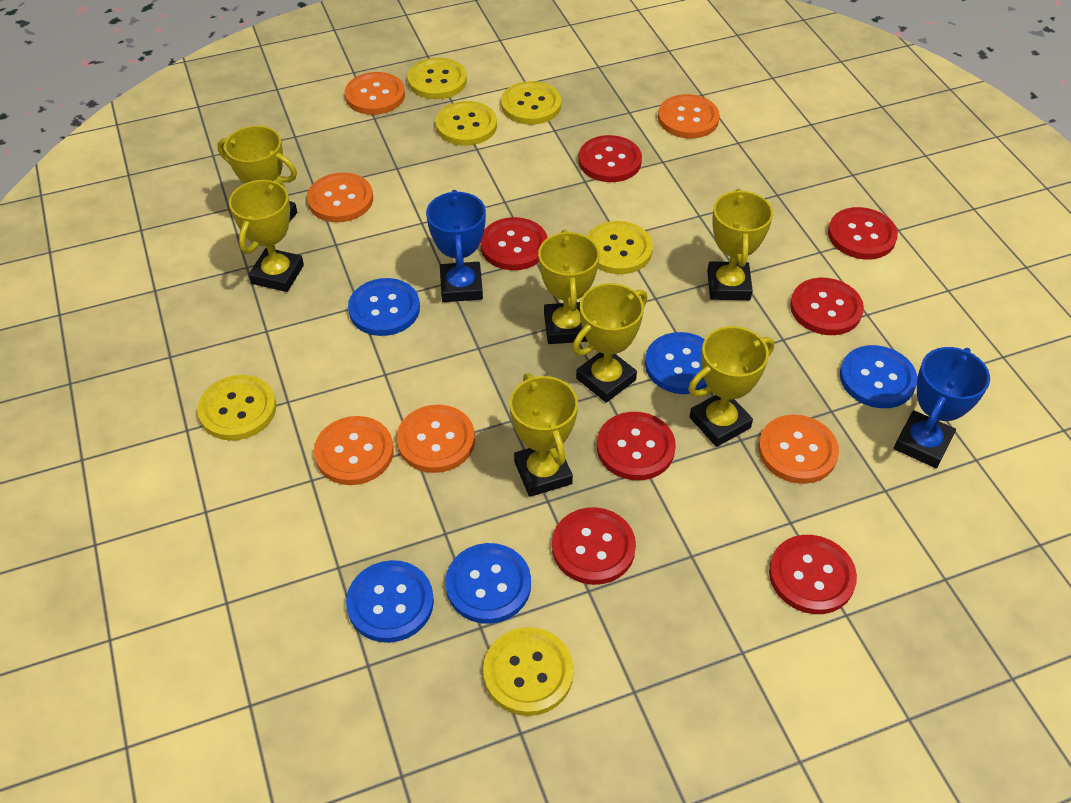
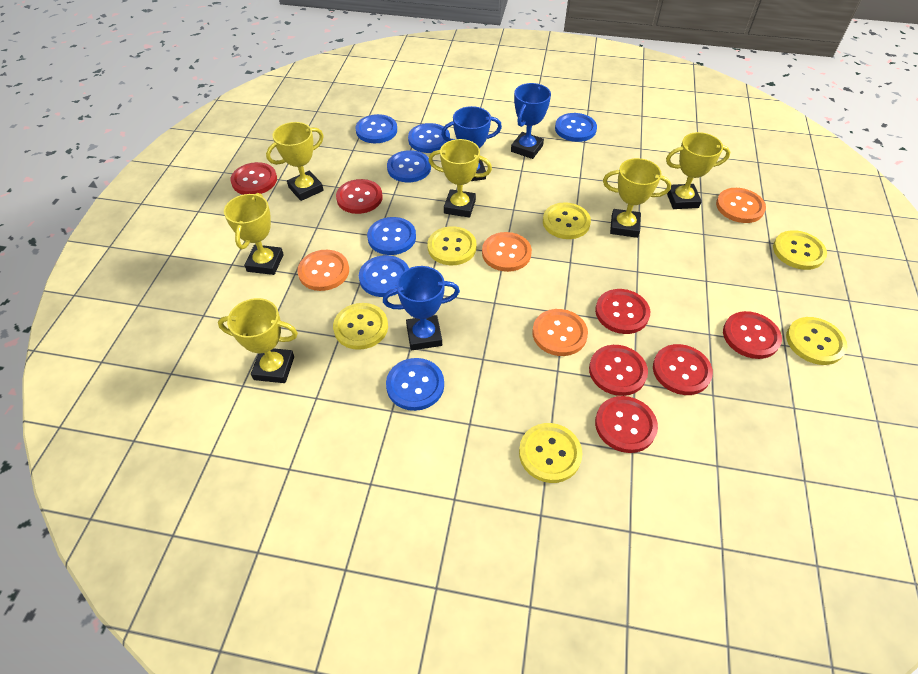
blue button: 5 -> 7
blue trophy: 2 -> 3
orange button: 6 -> 4
yellow trophy: 7 -> 6

